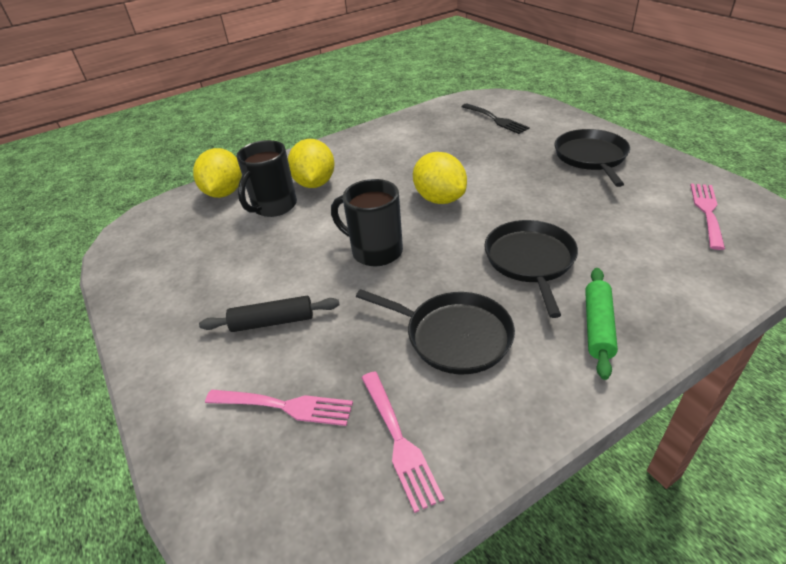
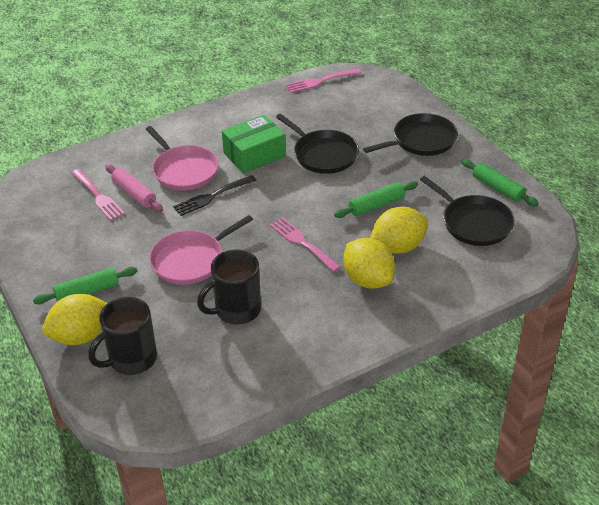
black rolling pin: 1 -> 0
green box: 0 -> 1
green rolling pin: 1 -> 3
pink pan: 0 -> 2
pink rolling pin: 0 -> 1

